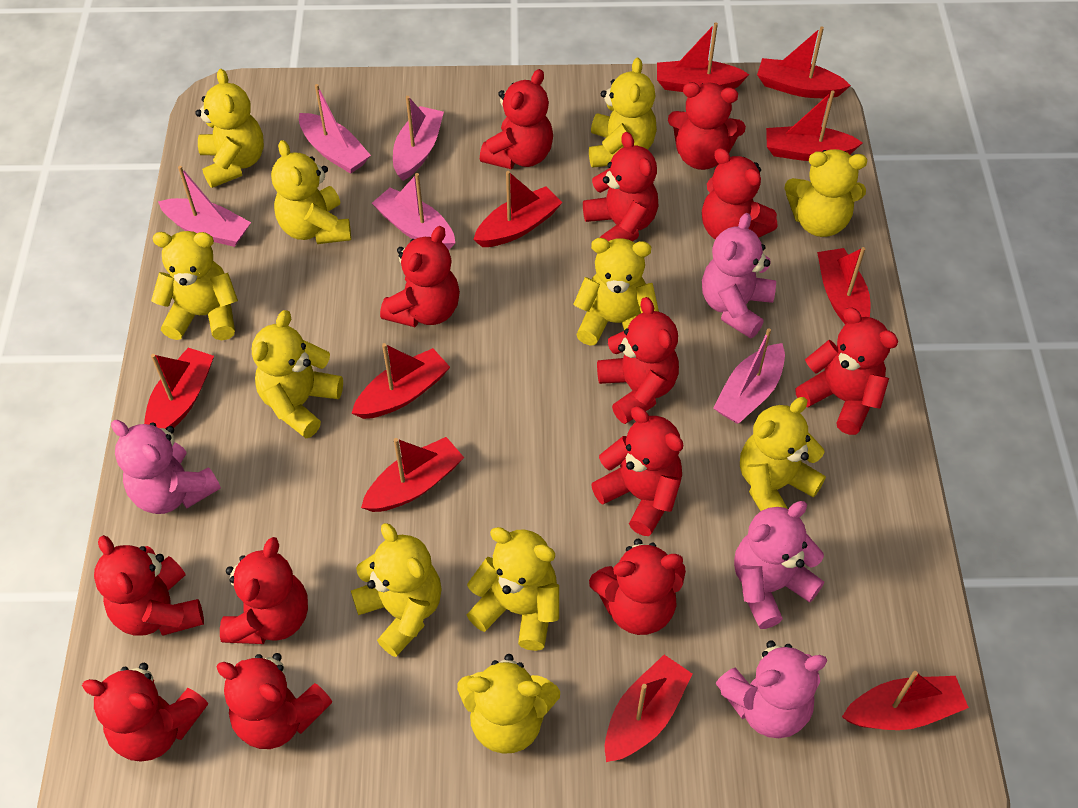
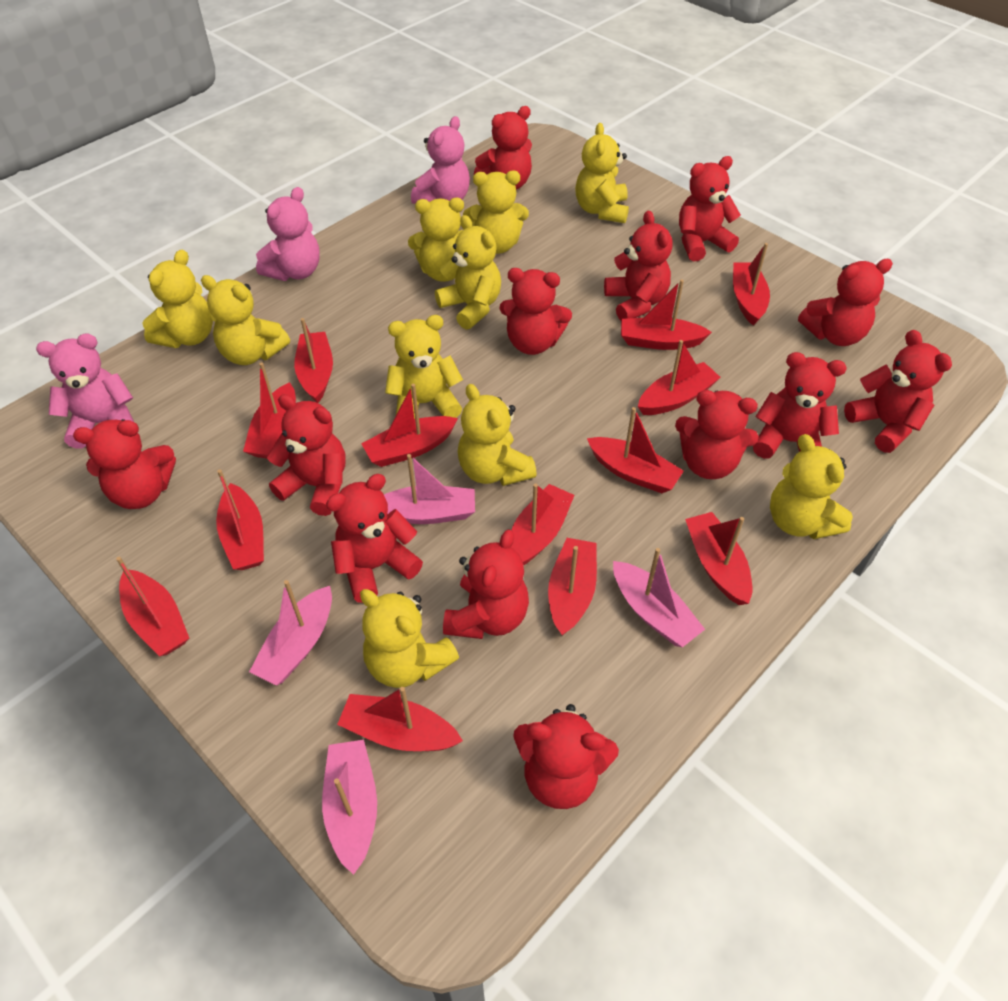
pink boat: 5 -> 4
pink teddy bear: 4 -> 3
red boat: 10 -> 13
yellow teddy bear: 11 -> 10

